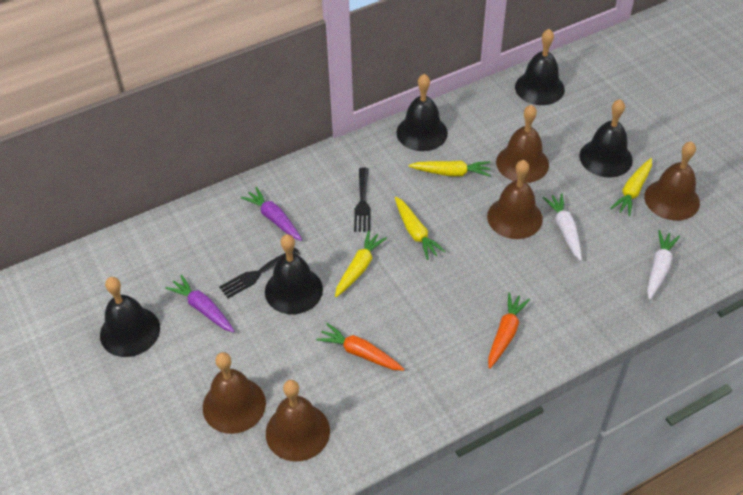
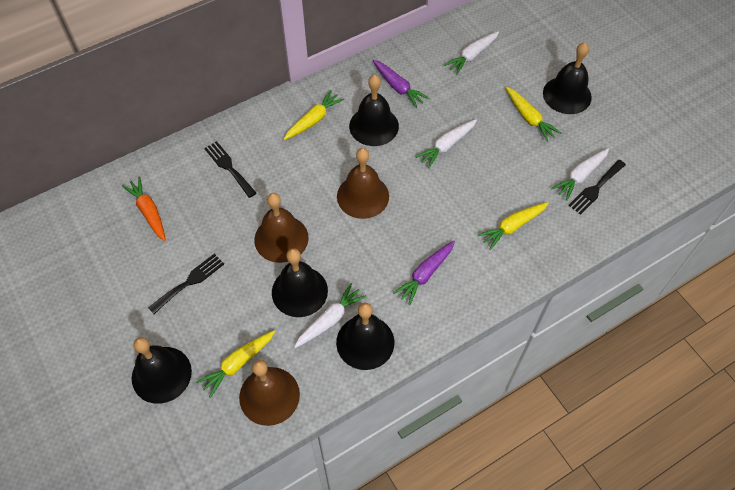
black fork: 2 -> 3
brown bell: 5 -> 3
orange carrot: 2 -> 1
white carrot: 2 -> 4

